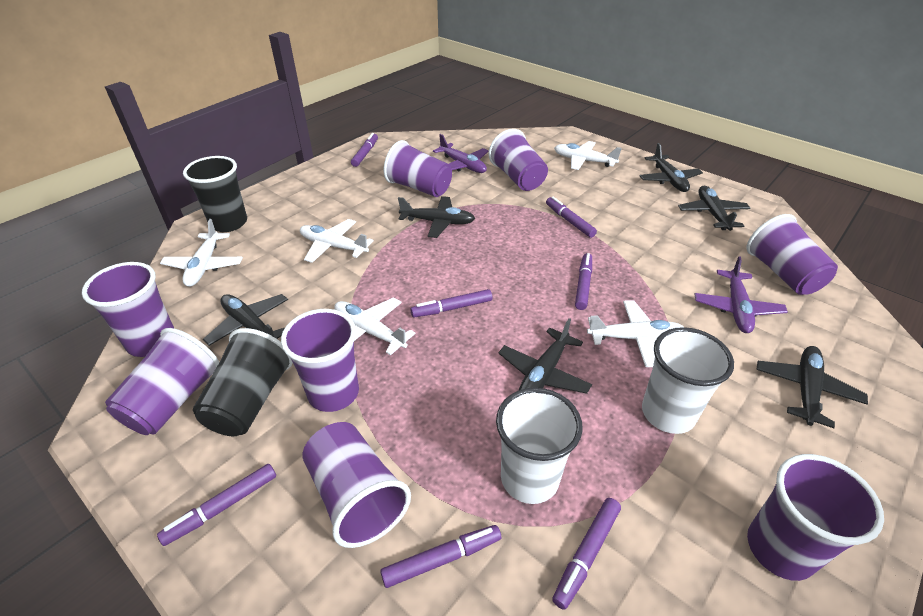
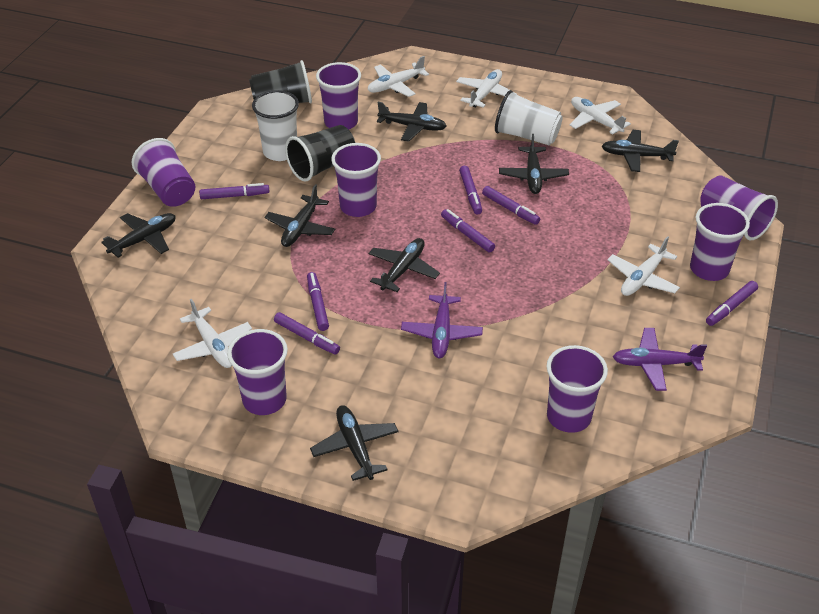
black plane: 6 -> 7
purple cup: 8 -> 7

